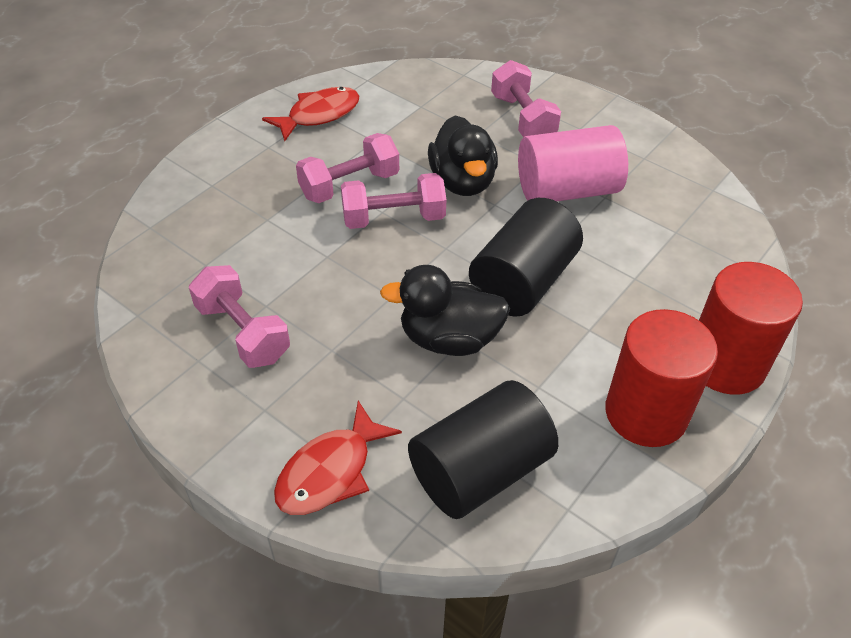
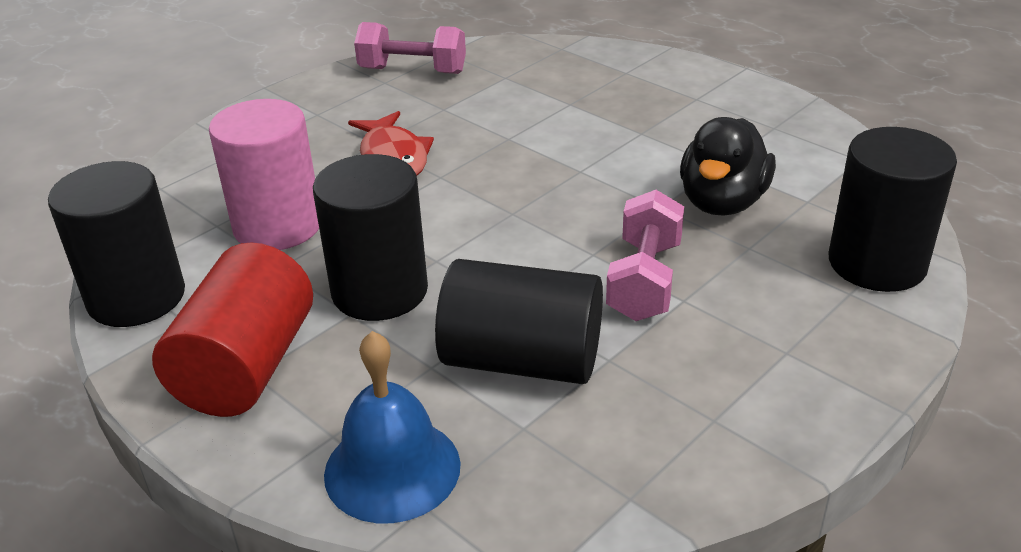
black cylinder: 2 -> 4
black duck: 2 -> 1
blue bell: 0 -> 1
pink dumbbell: 4 -> 2
red cylinder: 2 -> 1
red fish: 2 -> 1

